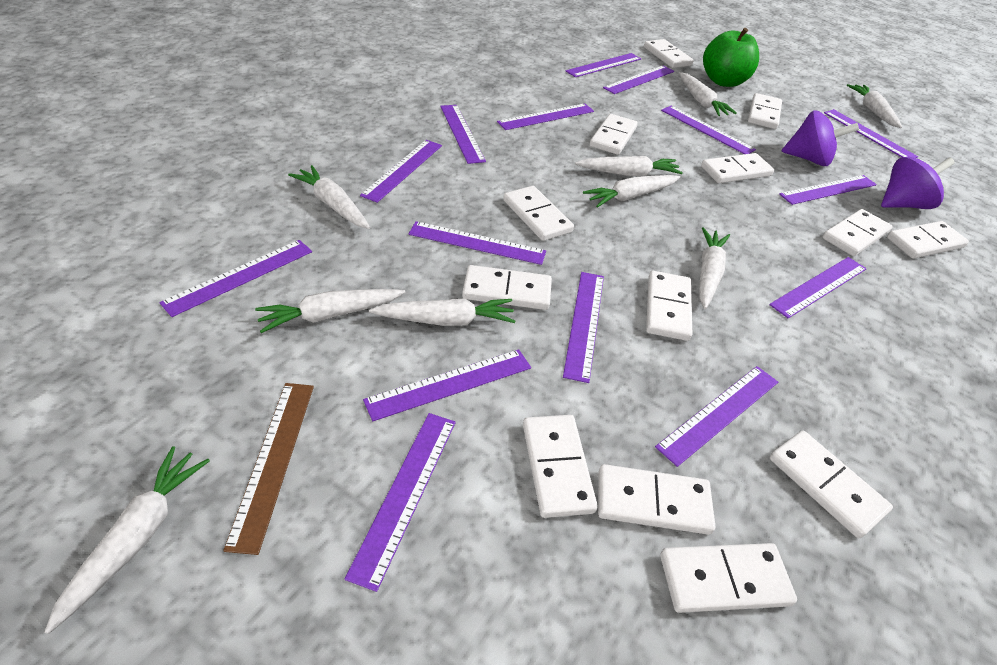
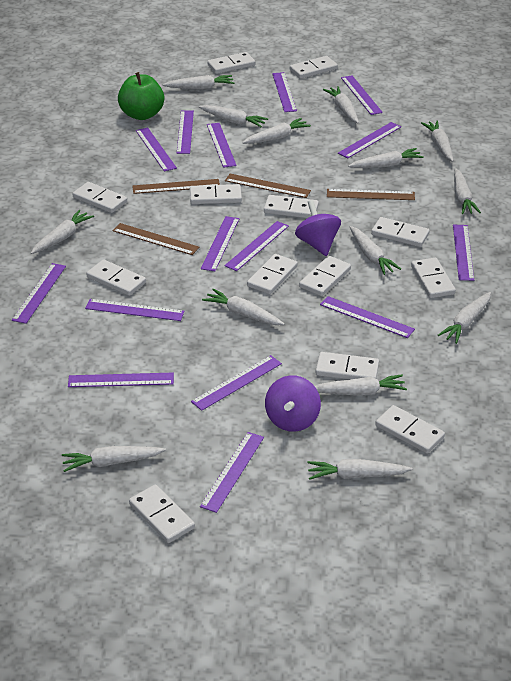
brown ruler: 1 -> 4
white carrot: 9 -> 14

